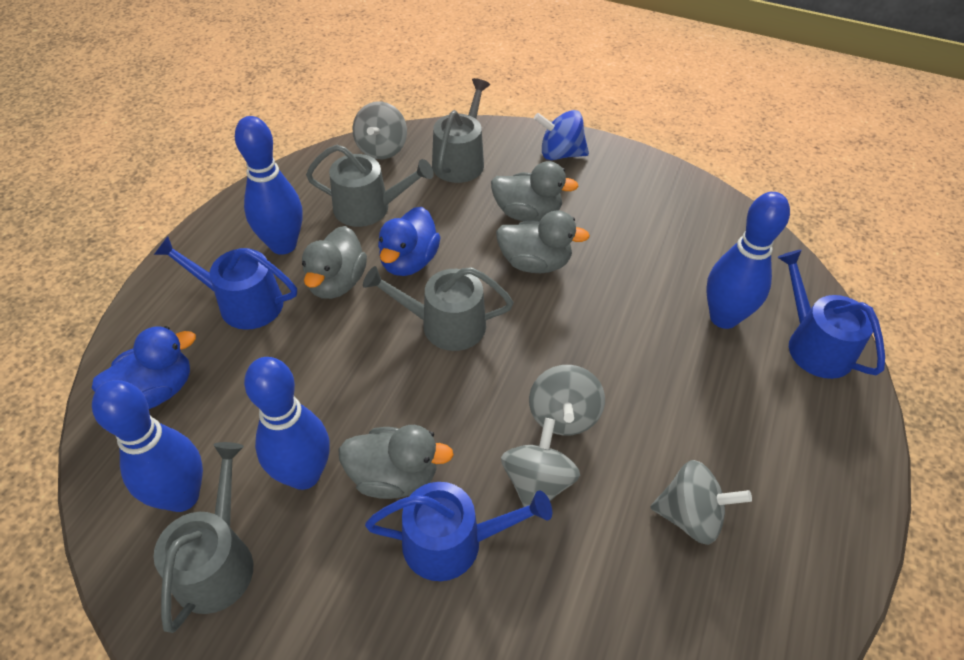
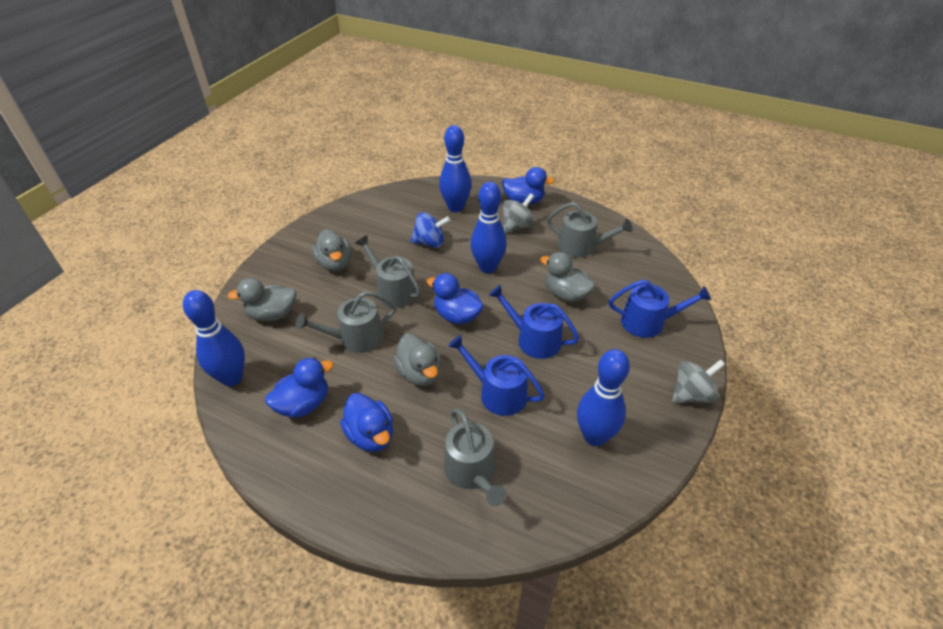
blue duck: 2 -> 4
grey spinning top: 4 -> 2

